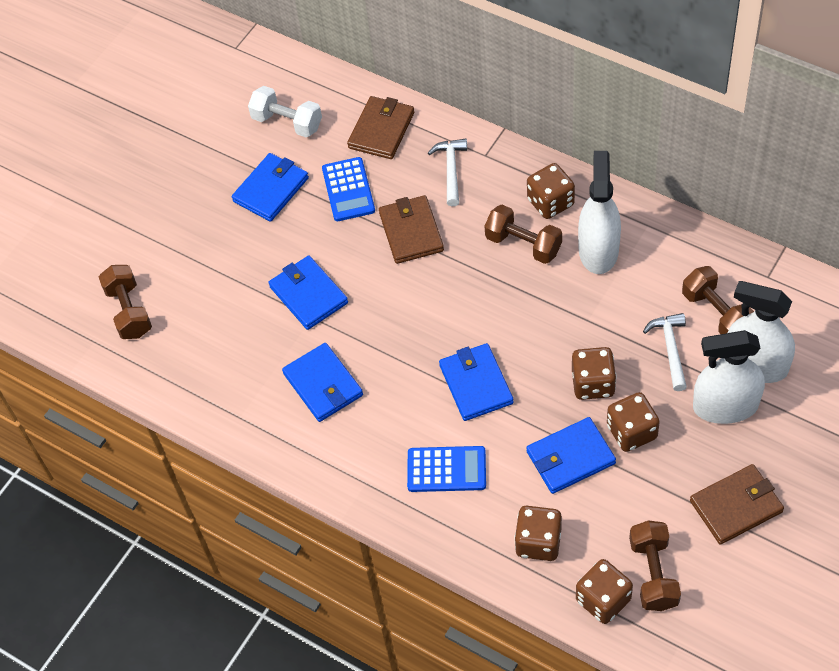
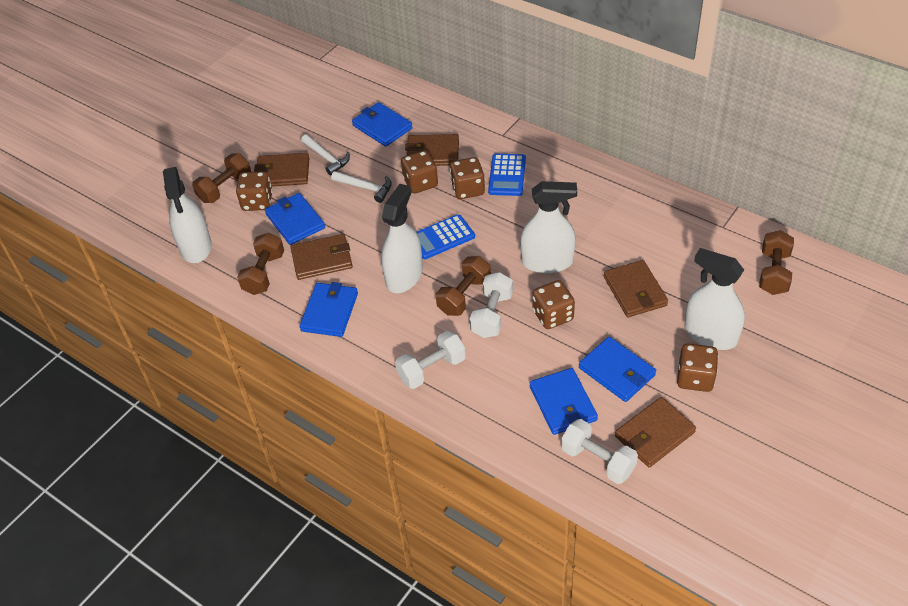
brown wallet: 3 -> 5
white dumbbell: 1 -> 3
white spray bottle: 3 -> 4

